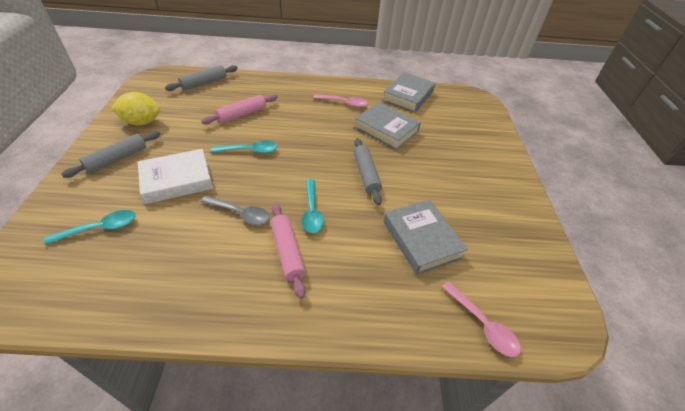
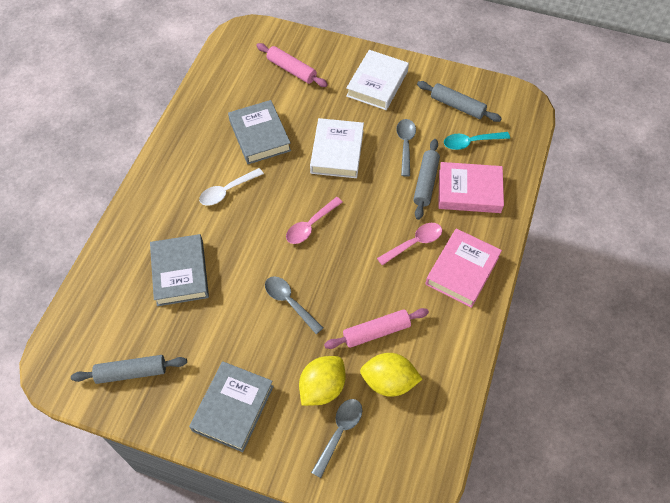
grey spoon: 1 -> 3
pink book: 0 -> 2
turquoise spoon: 3 -> 1
white book: 1 -> 2
white spoon: 0 -> 1
yellow lemon: 1 -> 2

